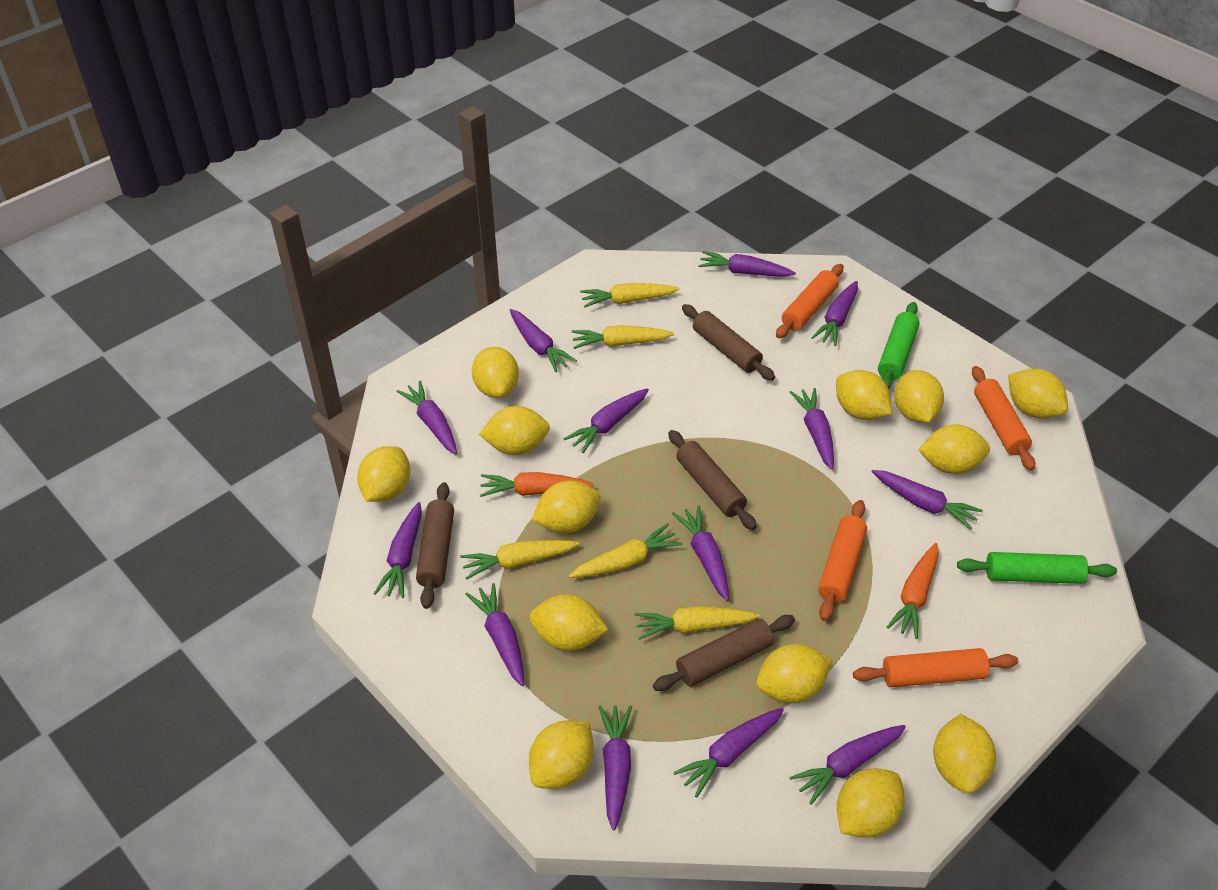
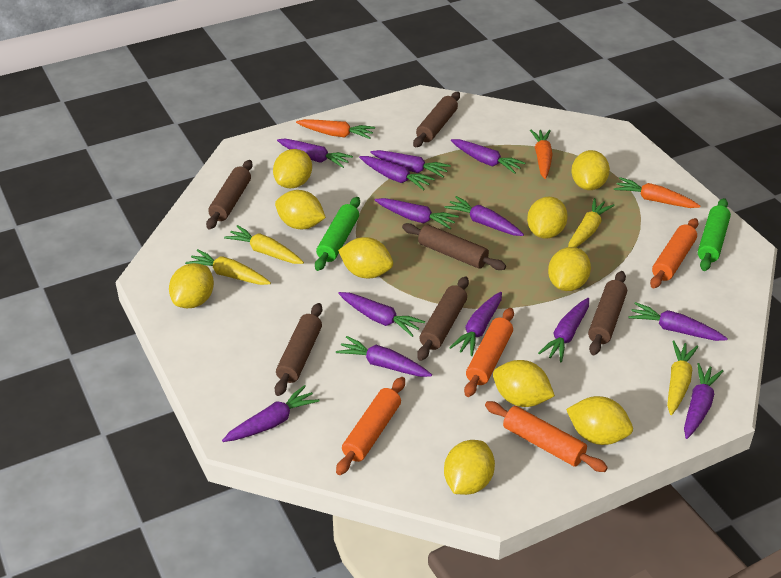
brown rolling pin: 4 -> 6
orange carrot: 2 -> 3
yellow carrot: 5 -> 4
yellow lemon: 13 -> 10

